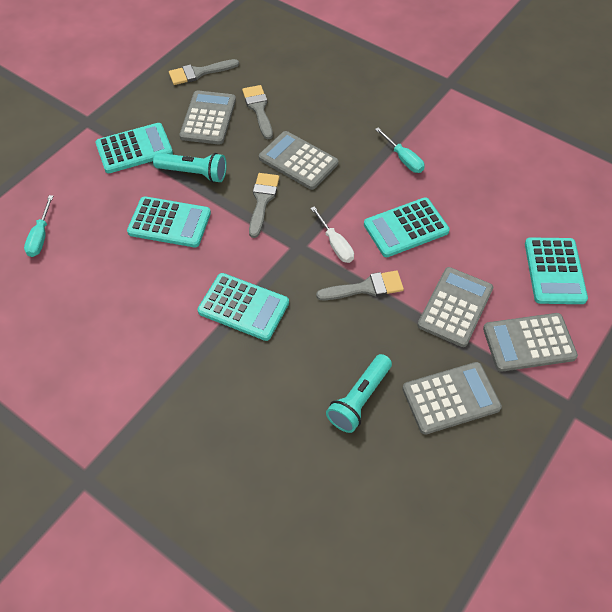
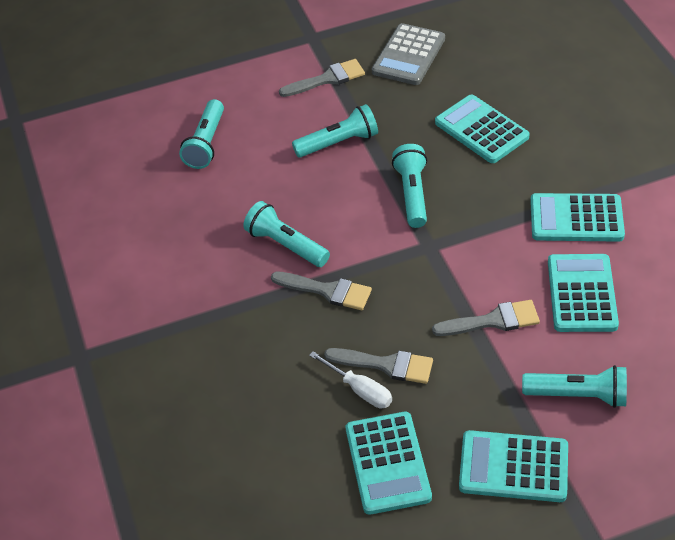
grey calculator: 5 -> 1
turquoise flashlight: 2 -> 5
turquoise screwdriver: 2 -> 0

